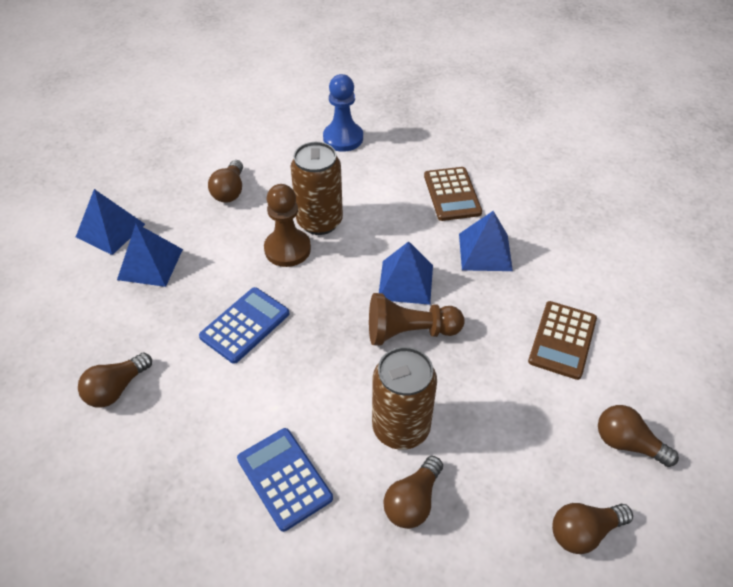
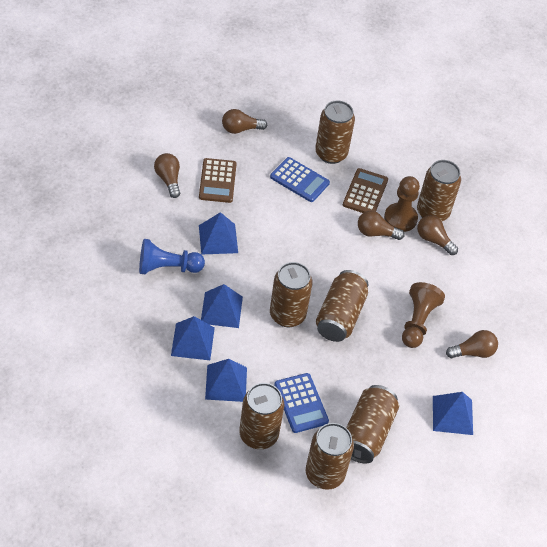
blue pyramid: 4 -> 5
brown can: 2 -> 7

